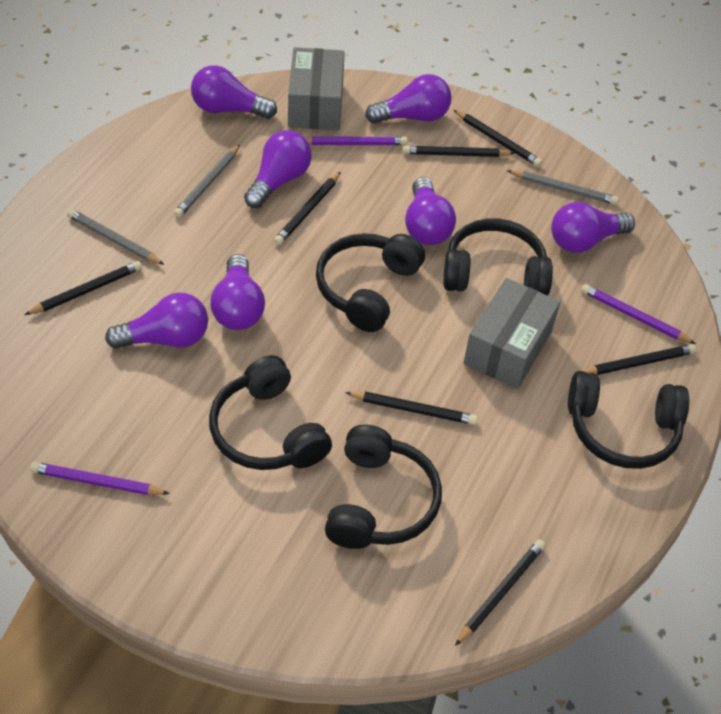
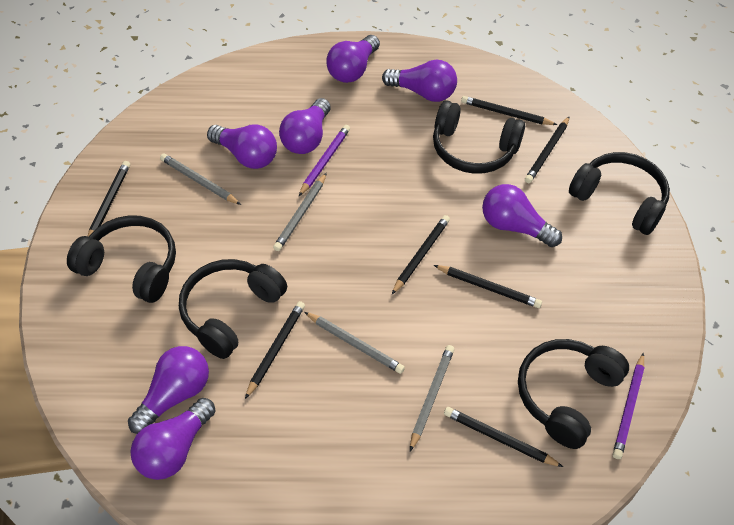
grey box: 2 -> 0
grey pencil: 3 -> 4
purple pencil: 3 -> 2

